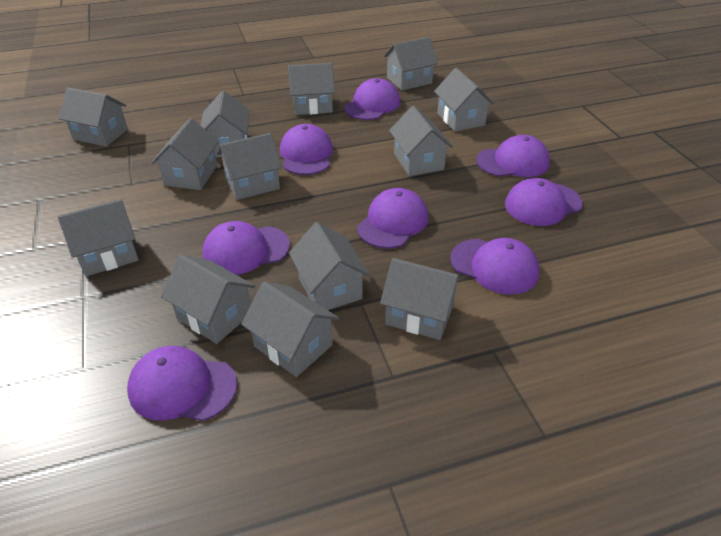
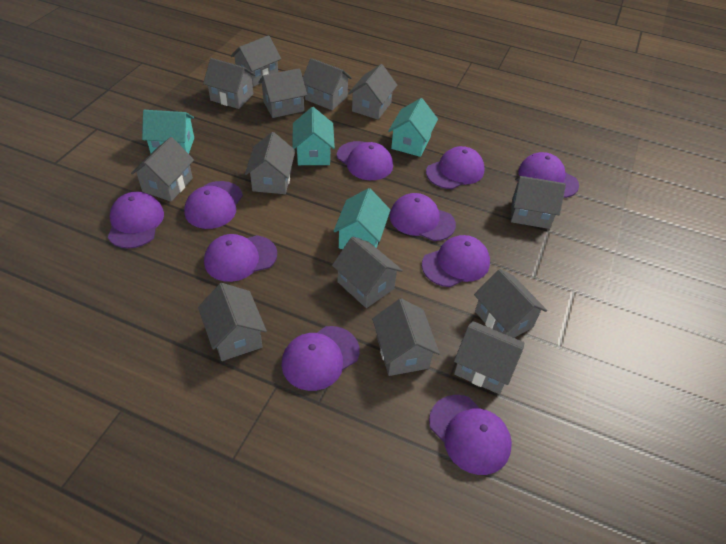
purple cap: 8 -> 10
turquoise house: 0 -> 4

